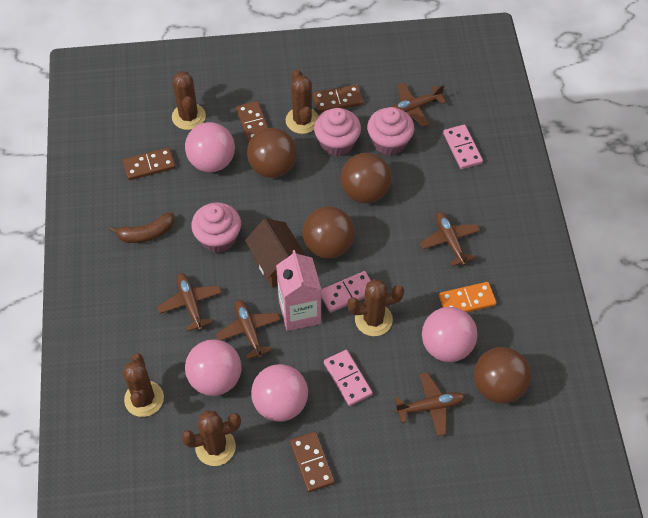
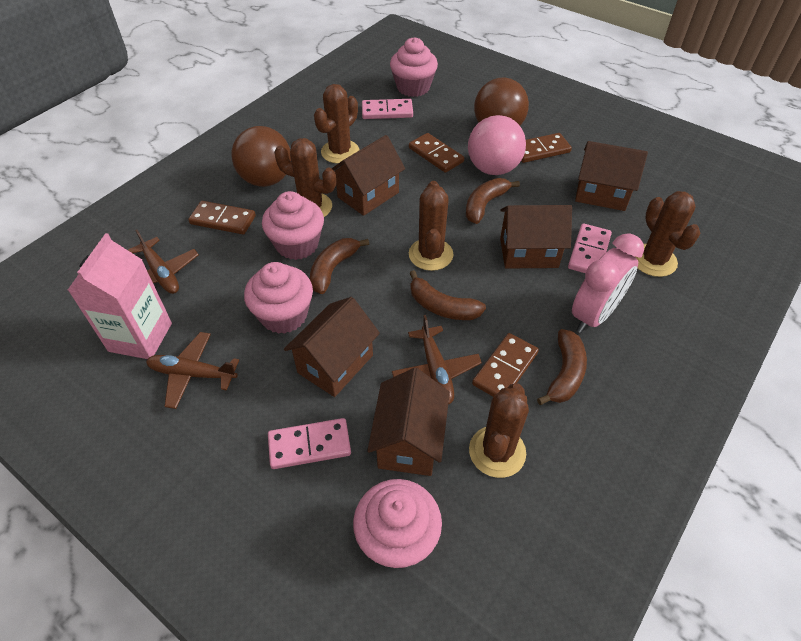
brown ball: 4 -> 2
brown banana: 1 -> 4
brown house: 1 -> 5
brown plane: 5 -> 3
orange domino: 1 -> 0
pink ball: 4 -> 1
pink clock: 0 -> 1
pink cupcake: 3 -> 4

